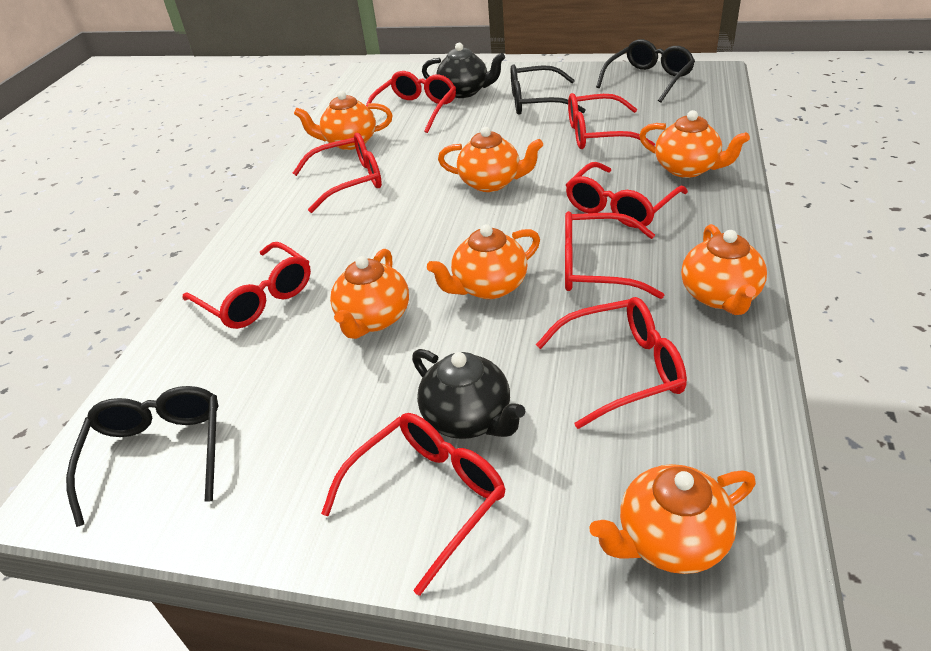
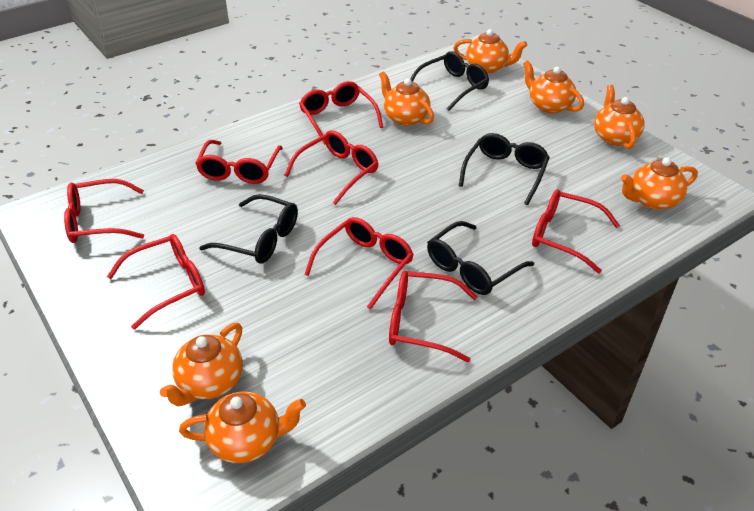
black glasses: 3 -> 4
black teapot: 2 -> 0

